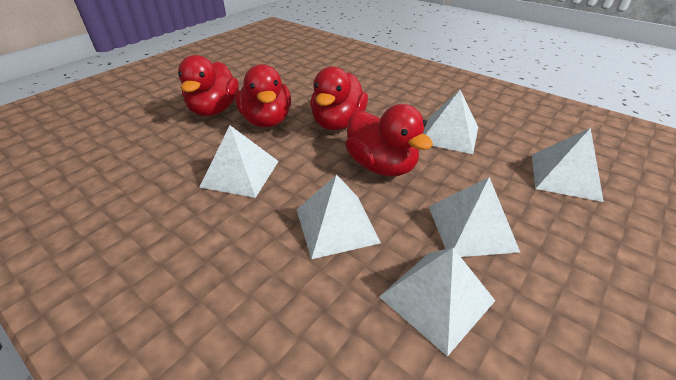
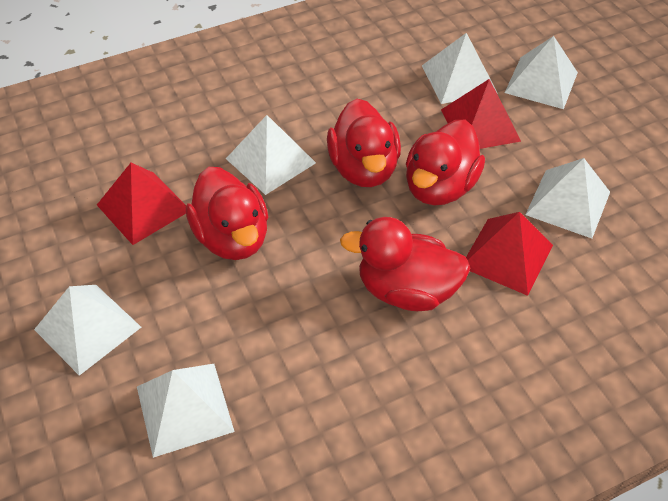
red pyramid: 0 -> 3

